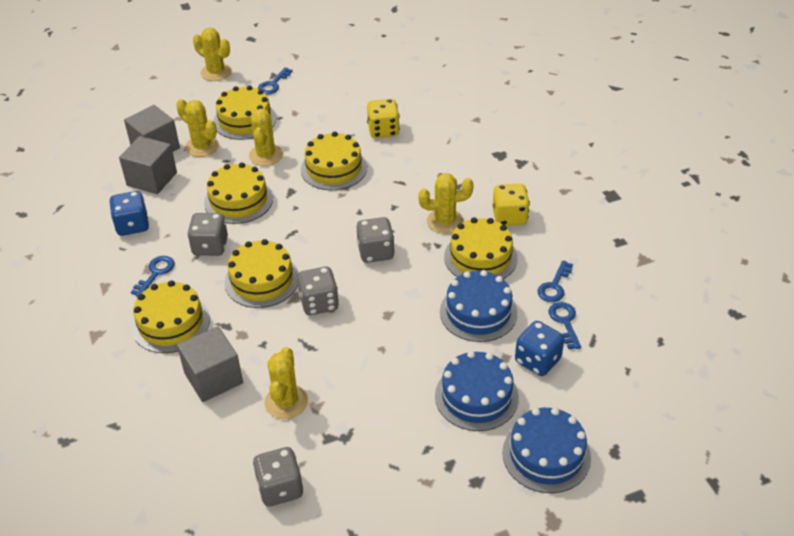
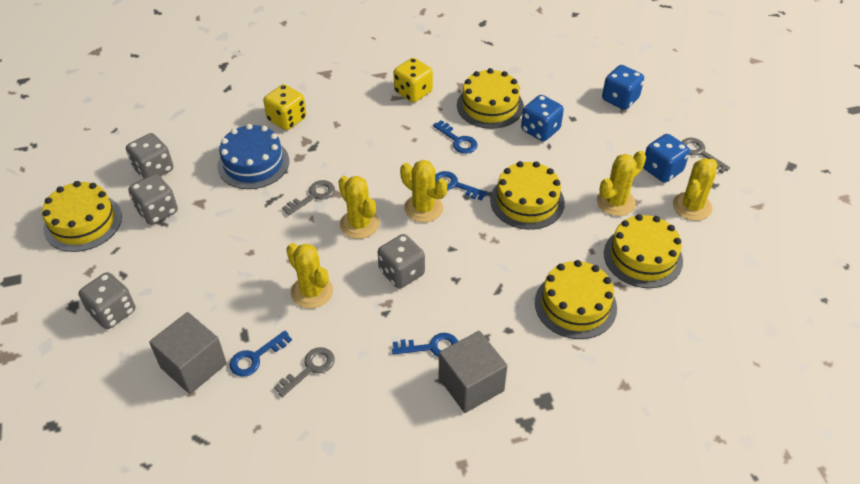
blue cake: 3 -> 1
blue dice: 2 -> 3
grey cube: 3 -> 2
grey key: 0 -> 3
yellow cake: 6 -> 5

